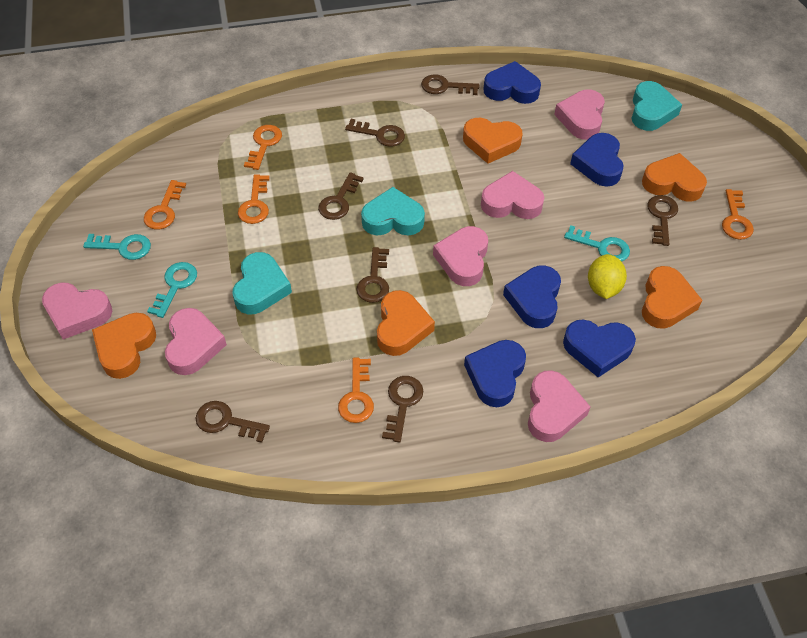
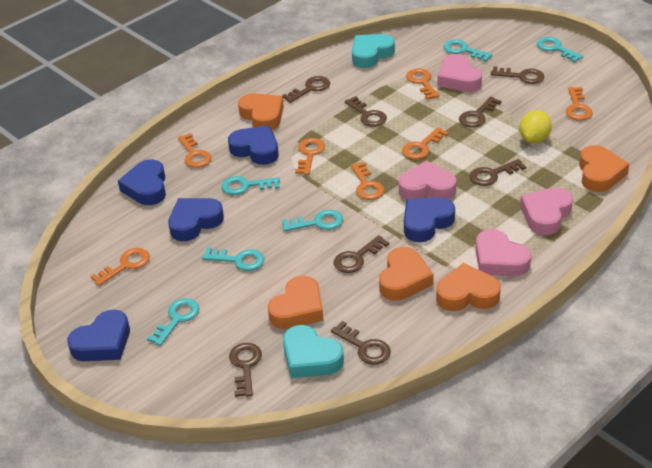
brown key: 7 -> 8
orange key: 5 -> 7
pink heart: 6 -> 4
turquoise heart: 3 -> 2
turquoise key: 3 -> 6

